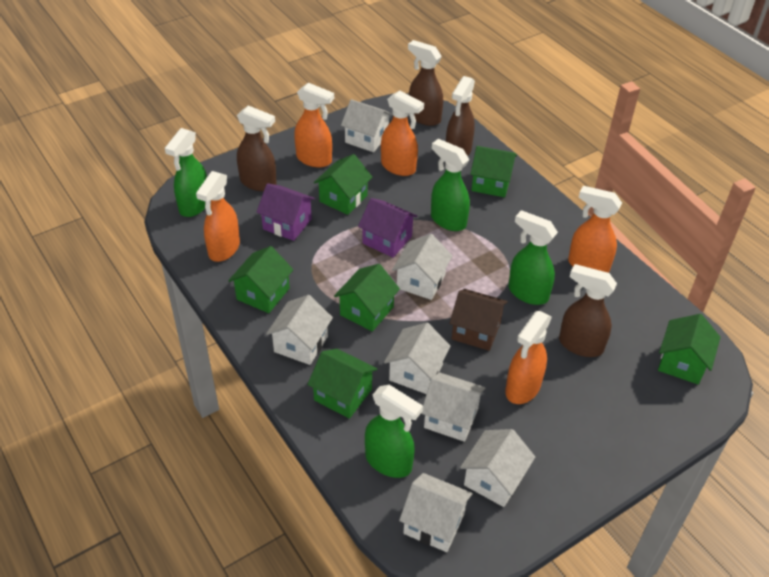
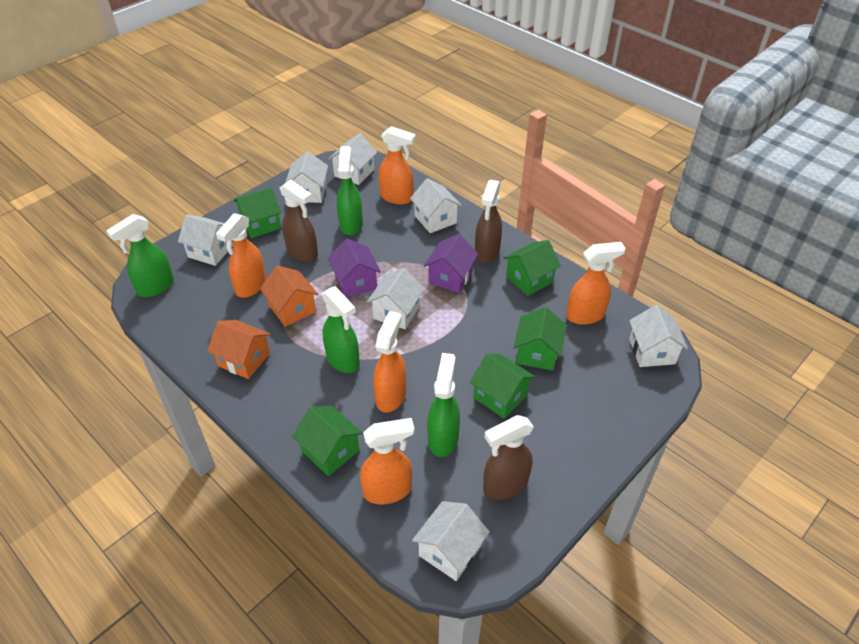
brown house: 1 -> 0
brown spray bottle: 4 -> 3
green house: 6 -> 5
orange house: 0 -> 2

